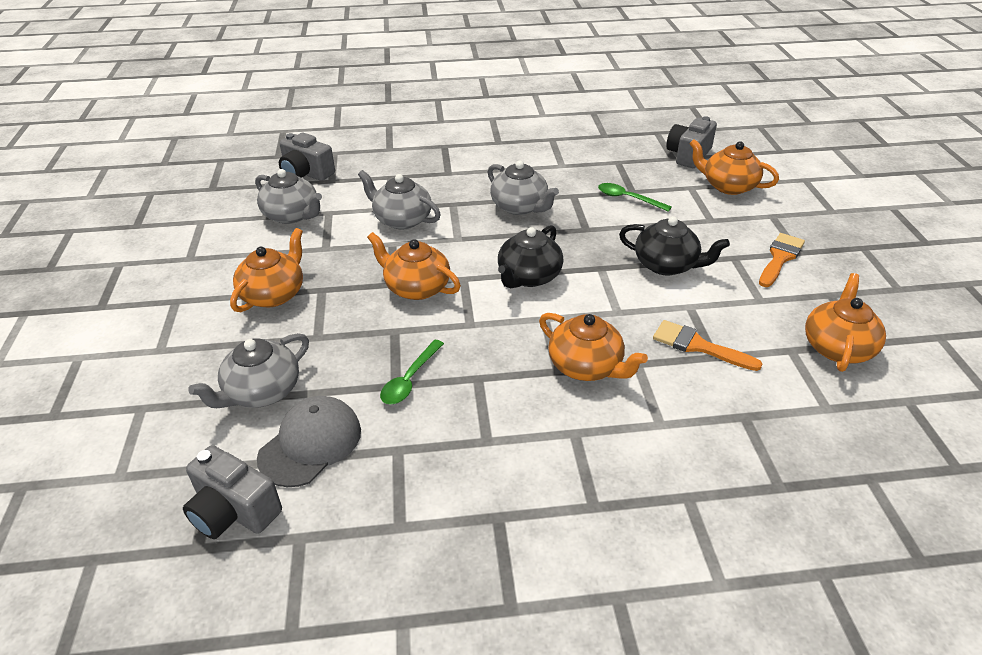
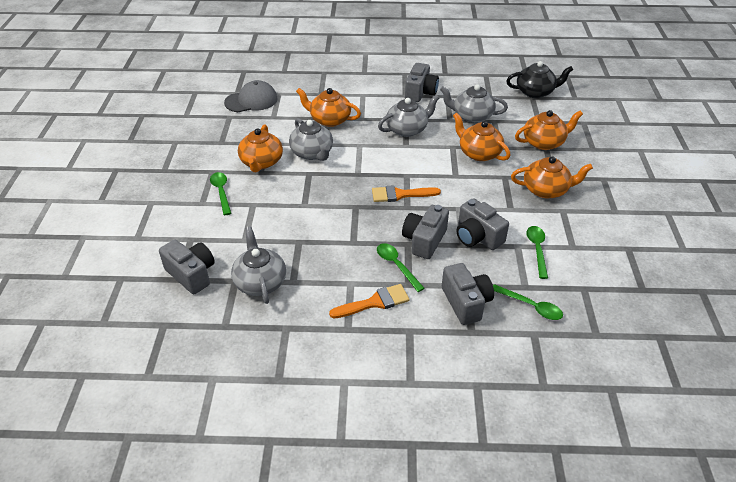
black teapot: 2 -> 1
green spoon: 2 -> 4
grey camera: 3 -> 5

